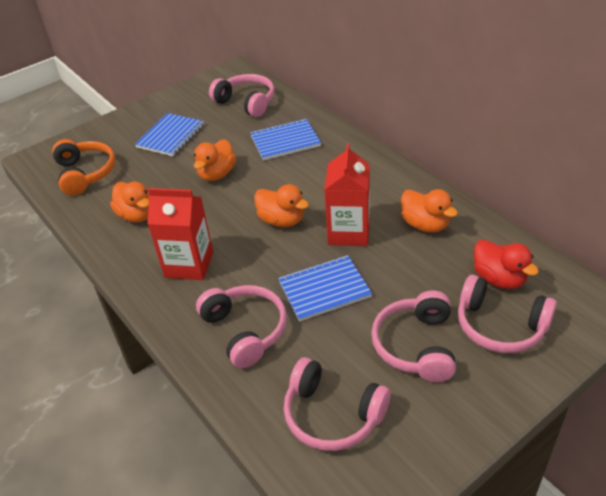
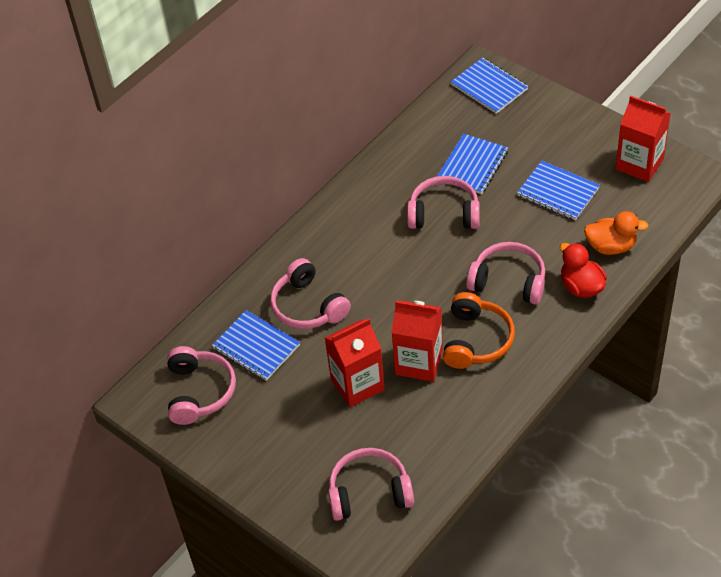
blue notebook: 3 -> 4
orange duck: 4 -> 1
red carton: 2 -> 3

